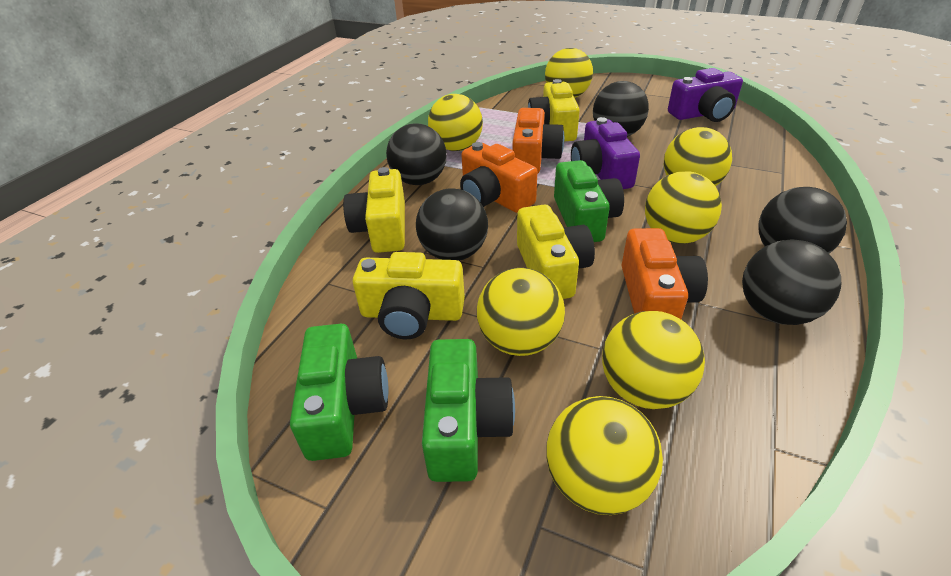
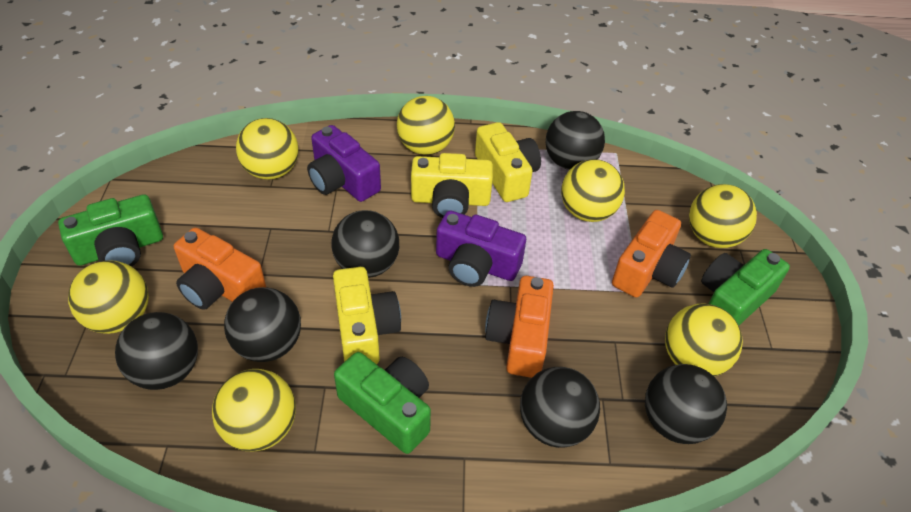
black ball: 5 -> 6
yellow camera: 4 -> 3

